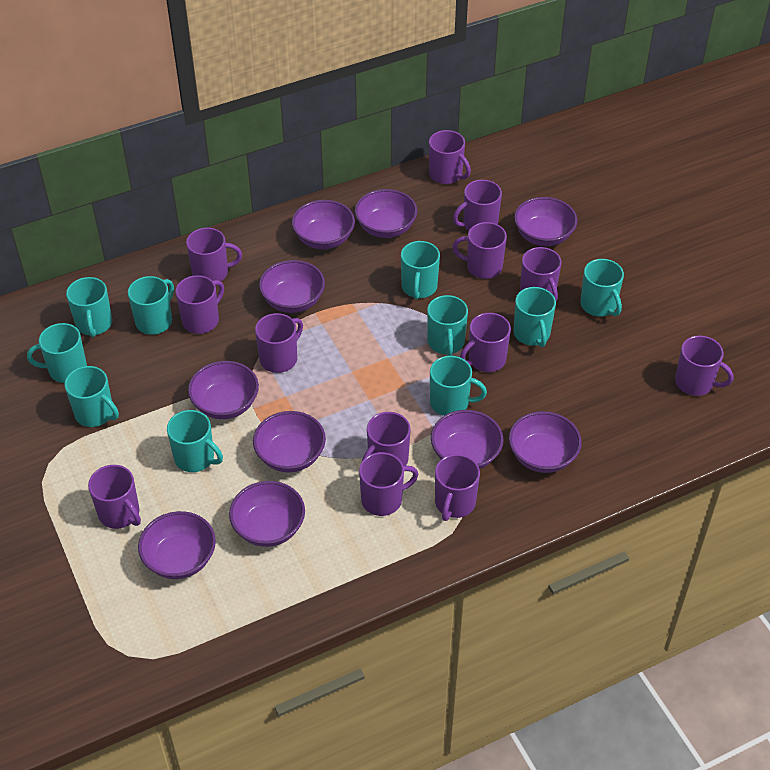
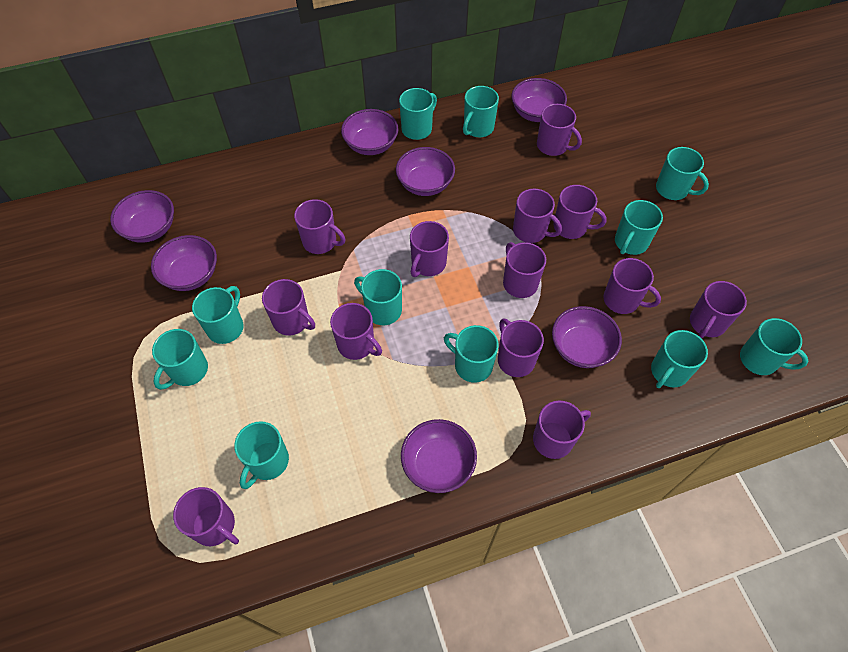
purple bowl: 10 -> 7
turquoise mug: 10 -> 11

